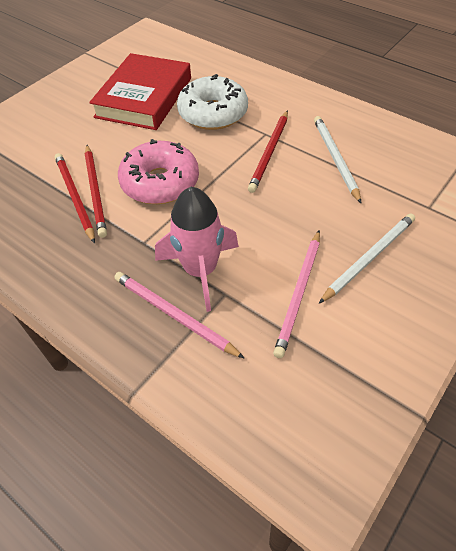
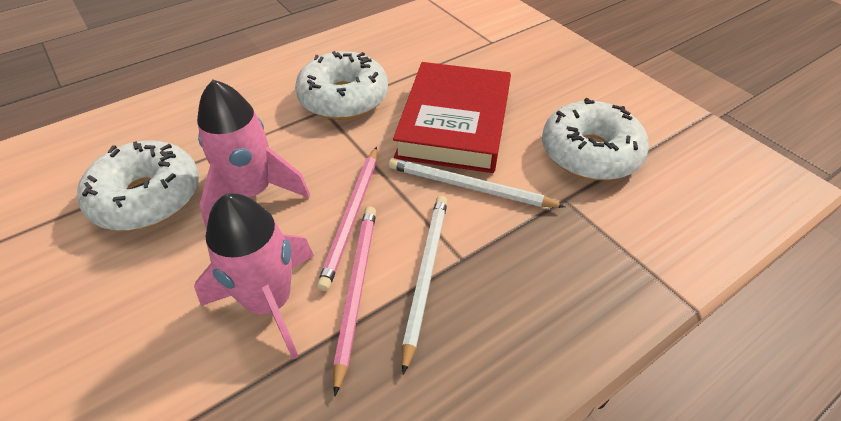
pink donut: 1 -> 0
pink rocket: 1 -> 2
red pencil: 3 -> 0
white donut: 1 -> 3

